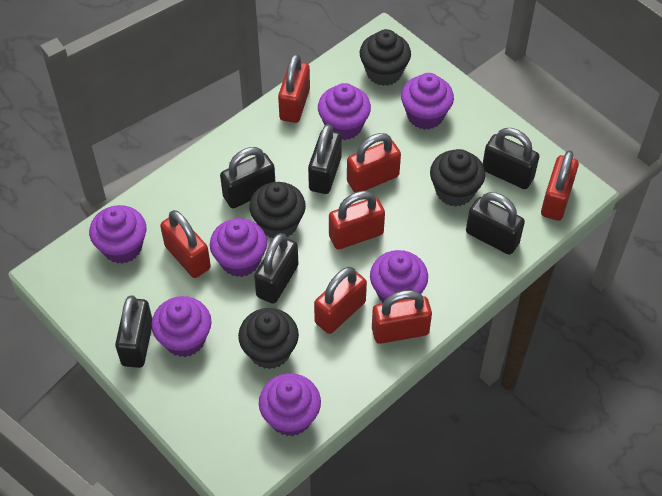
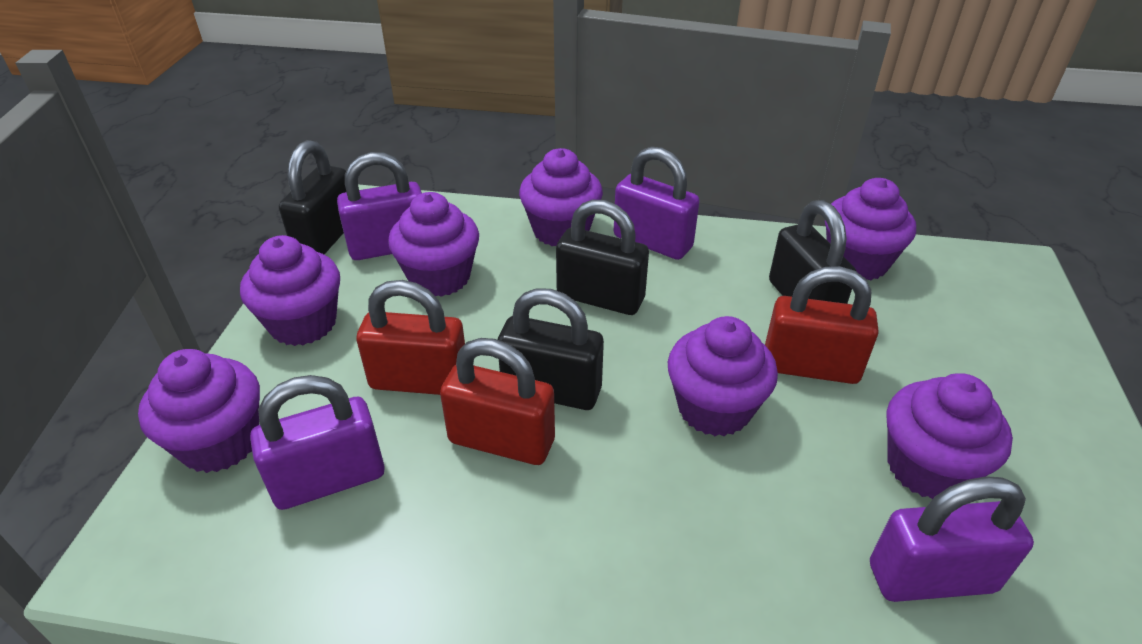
black cupcake: 4 -> 0
black padlock: 6 -> 4
purple padlock: 0 -> 4
red padlock: 7 -> 3

